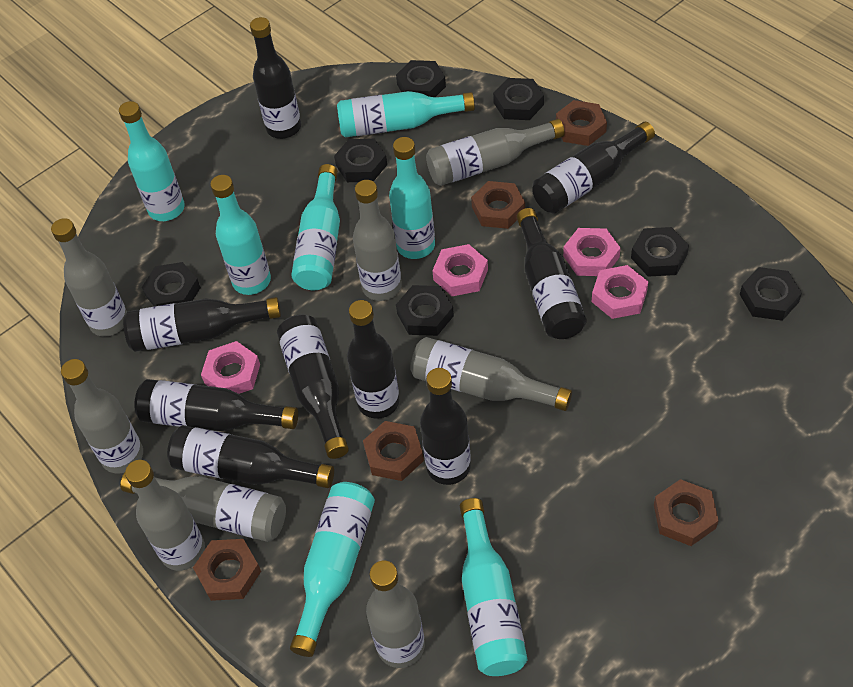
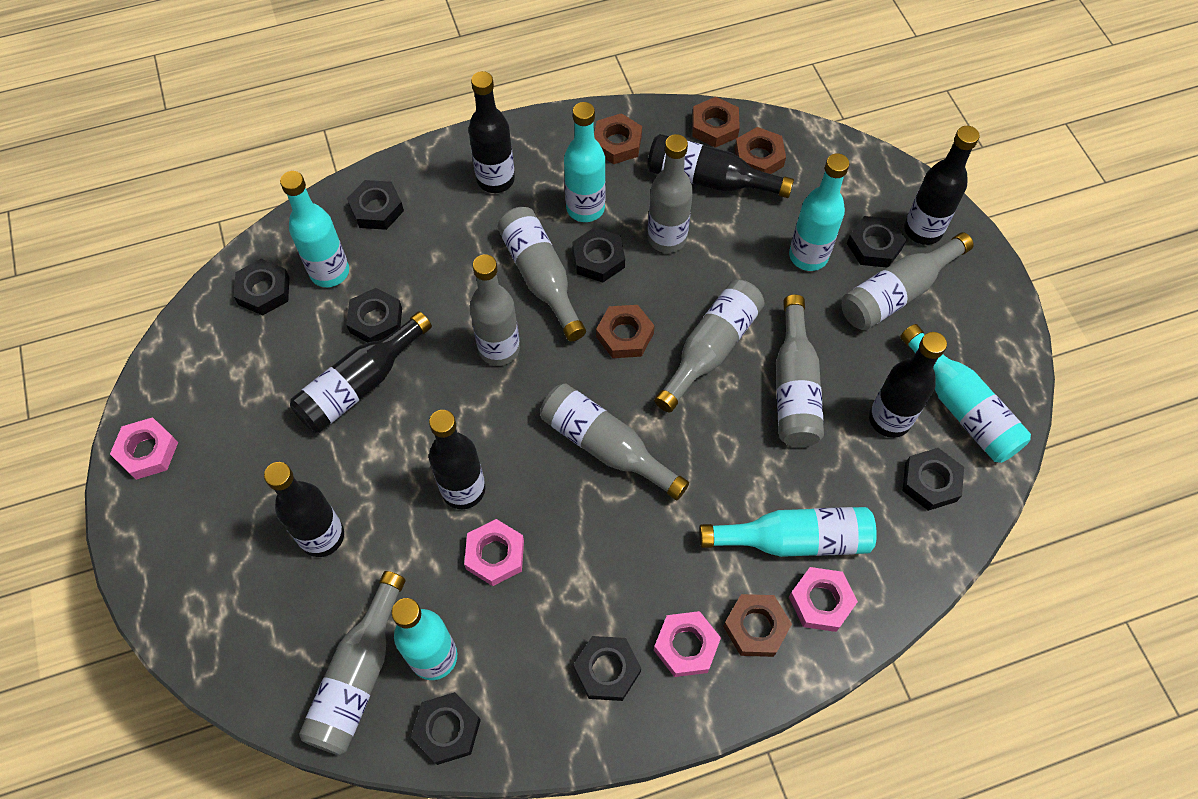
black bottle: 9 -> 7
black nut: 7 -> 8
turquoise bottle: 7 -> 6

